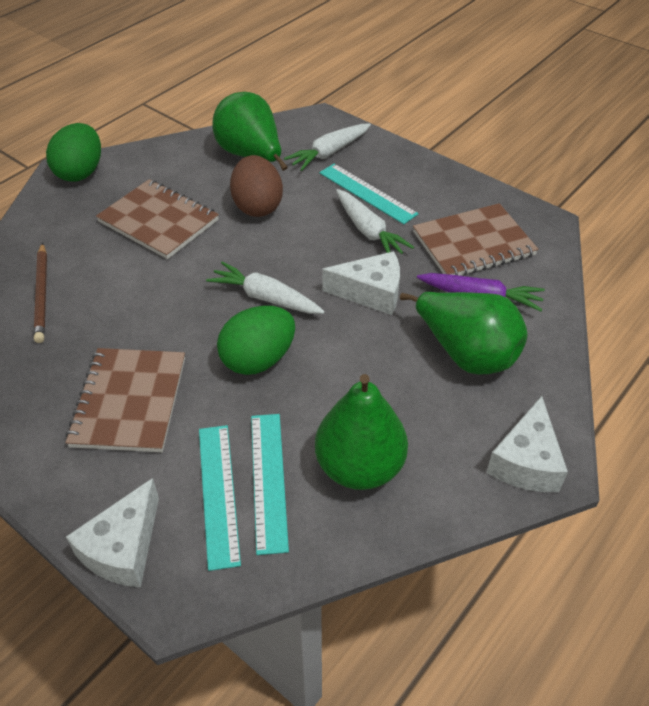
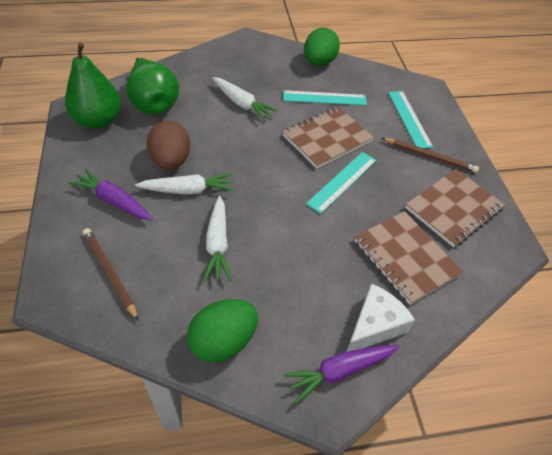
brown pencil: 1 -> 2
green pear: 3 -> 2
purple carrot: 1 -> 2
white cheese: 3 -> 1

